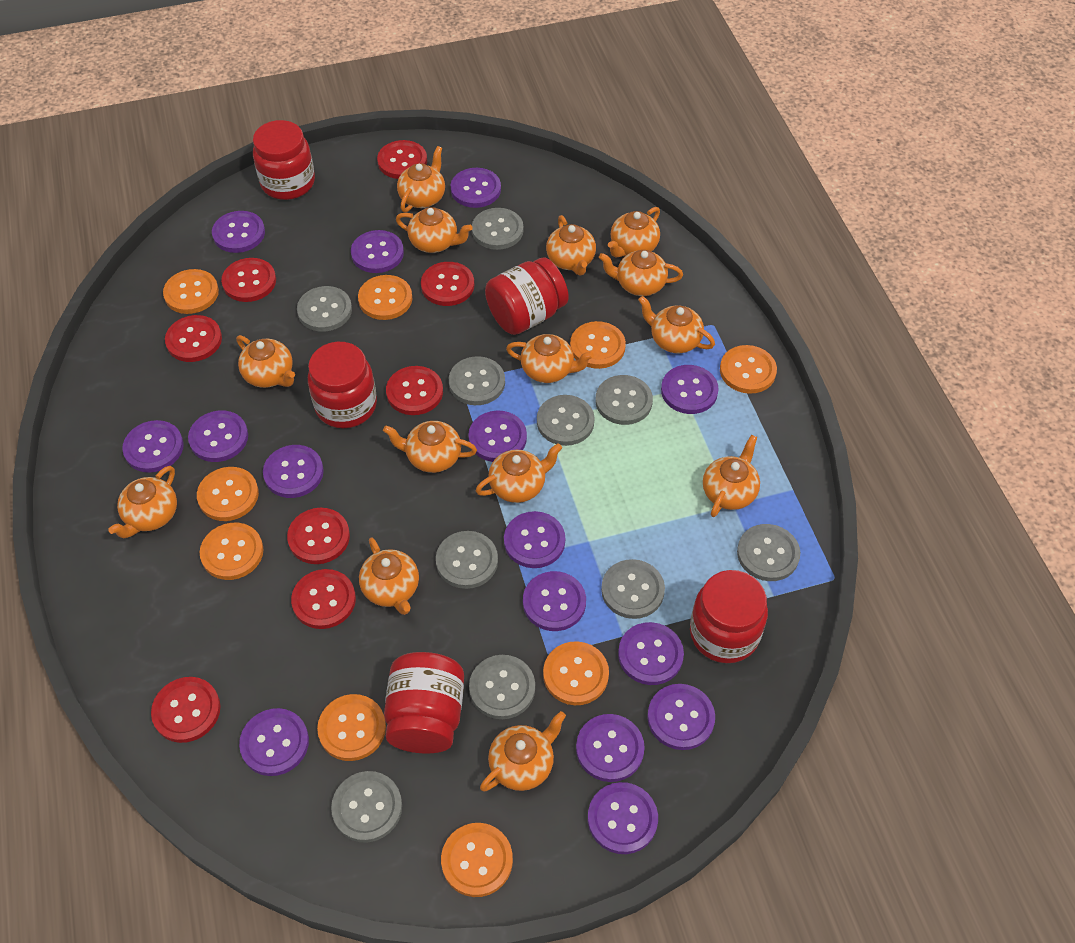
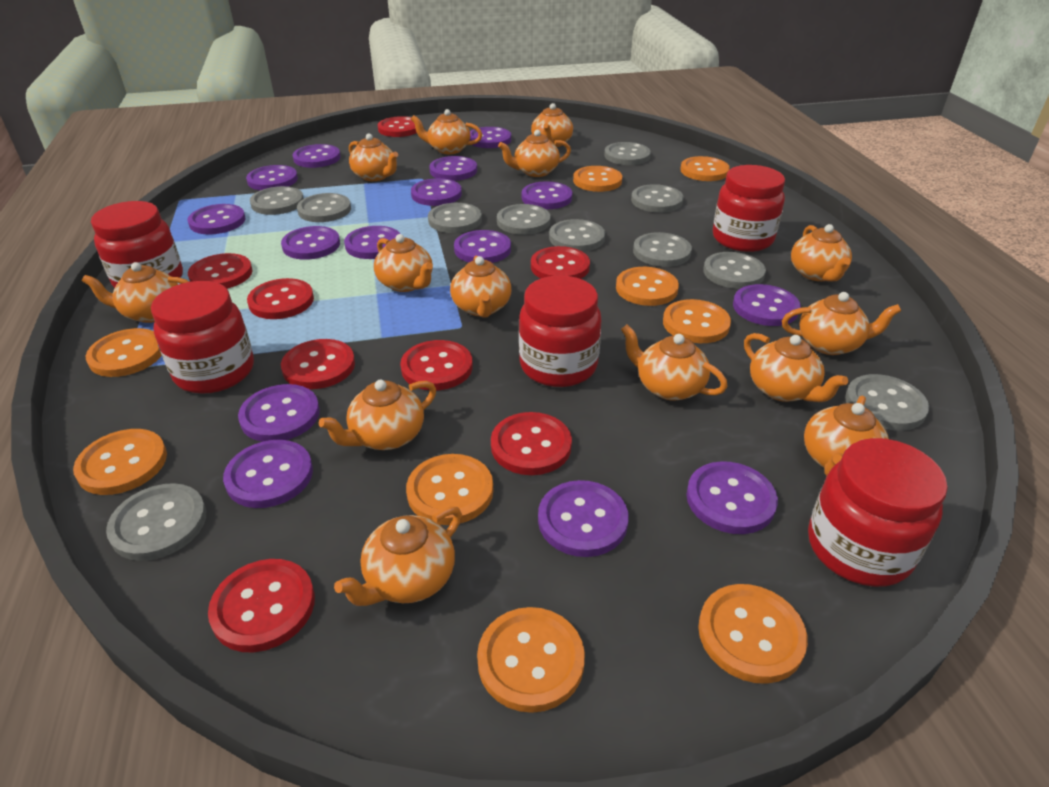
grey button: 10 -> 11

